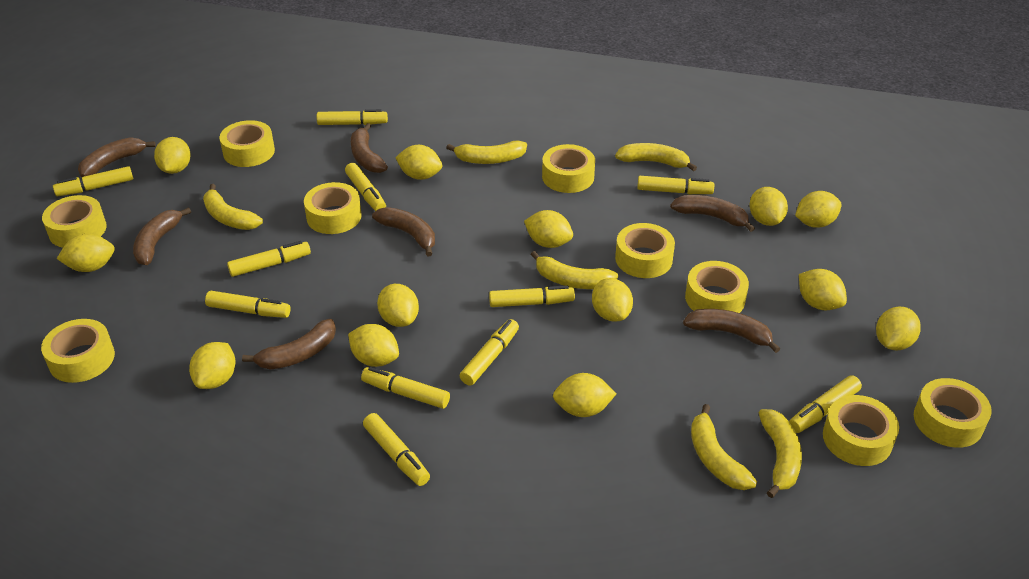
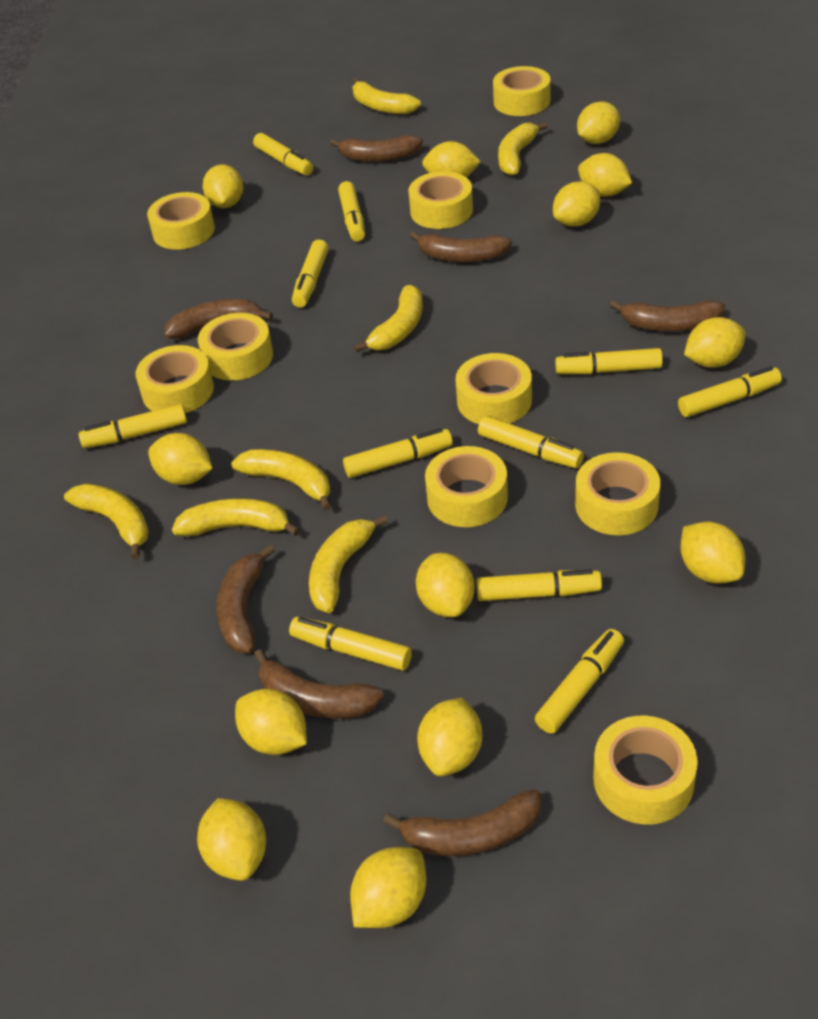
yellow banana: 6 -> 7

